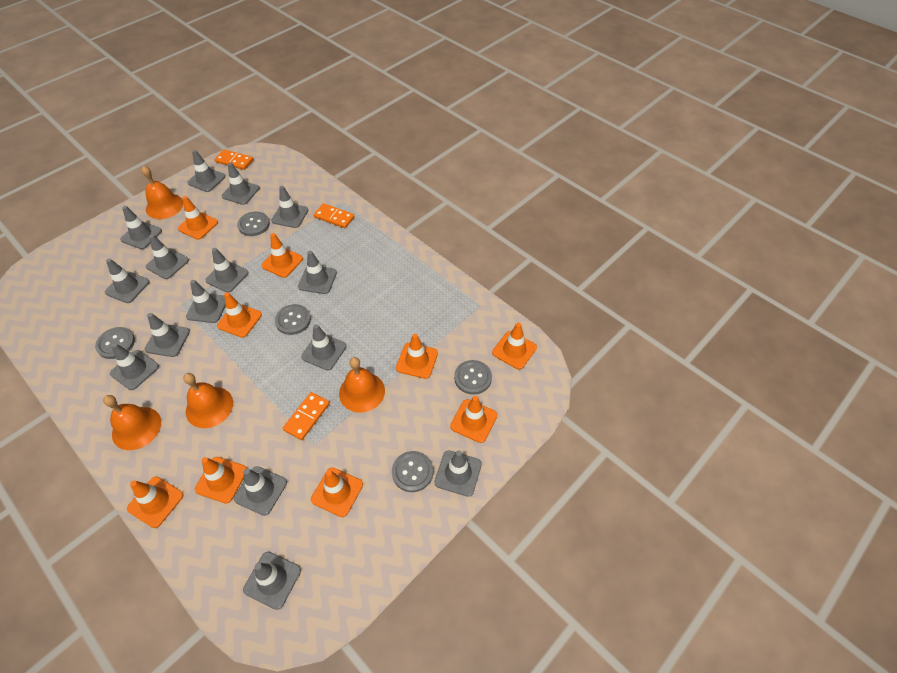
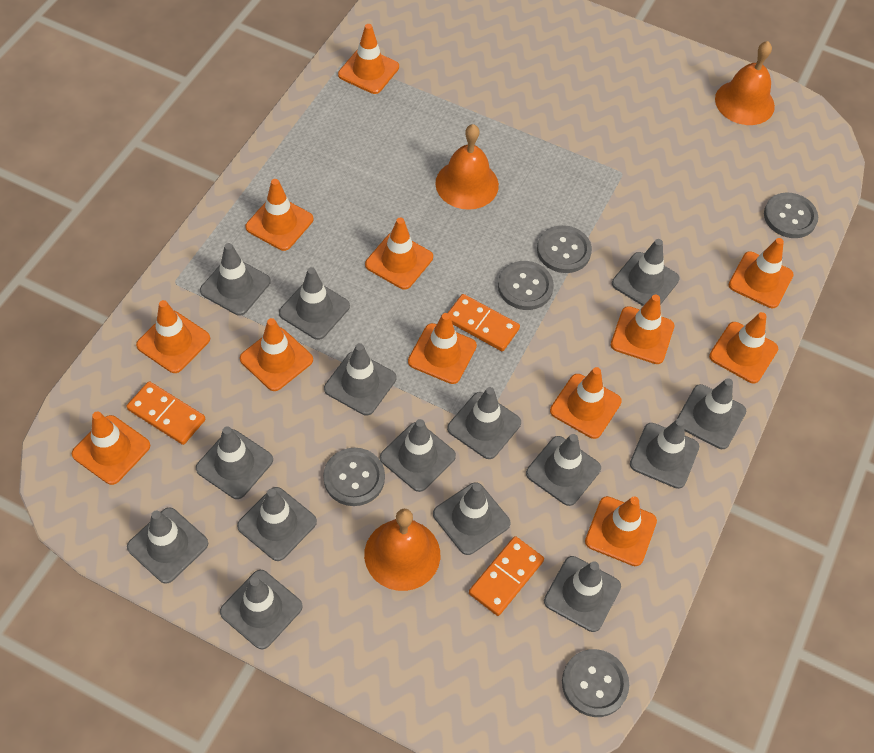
orange bell: 4 -> 3
orange traffic cone: 9 -> 12

